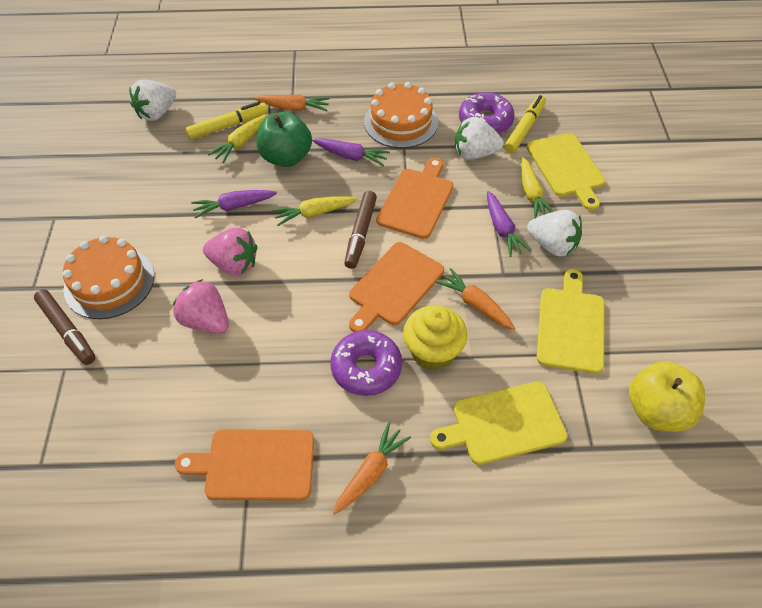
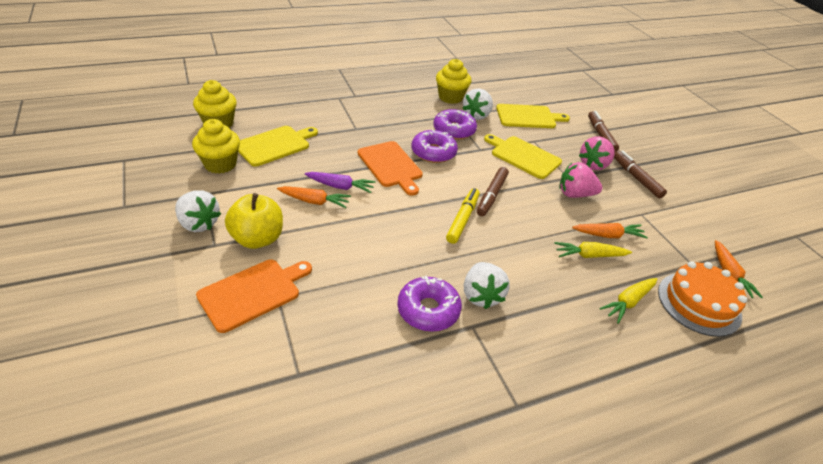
brown marker: 2 -> 3
green apple: 1 -> 0
orange cake: 2 -> 1
orange cutting board: 3 -> 2
purple carrot: 3 -> 1
purple donut: 2 -> 3
yellow carrot: 3 -> 2
yellow cupcake: 1 -> 3
yellow marker: 2 -> 1

